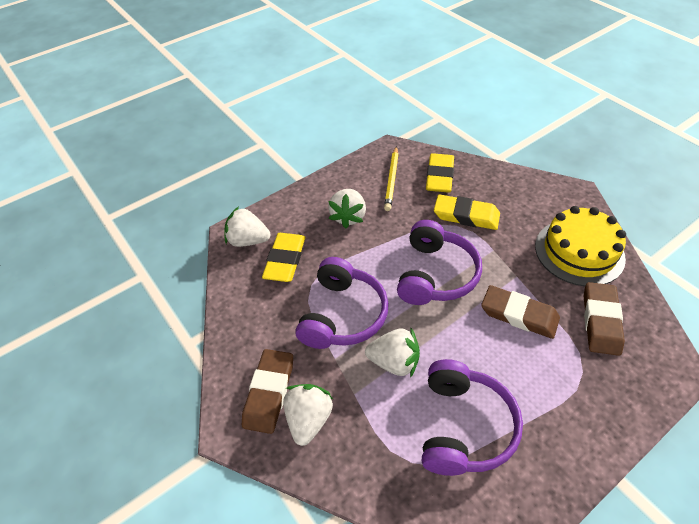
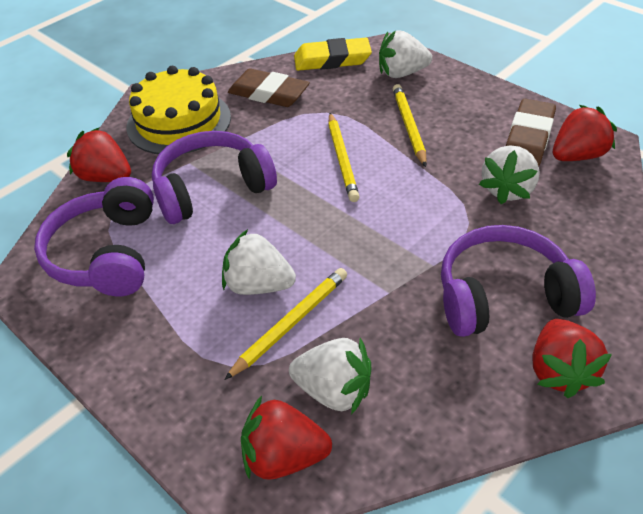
brown eraser: 3 -> 2
red strawberry: 0 -> 4
yellow eraser: 3 -> 1
yellow pencil: 1 -> 3

